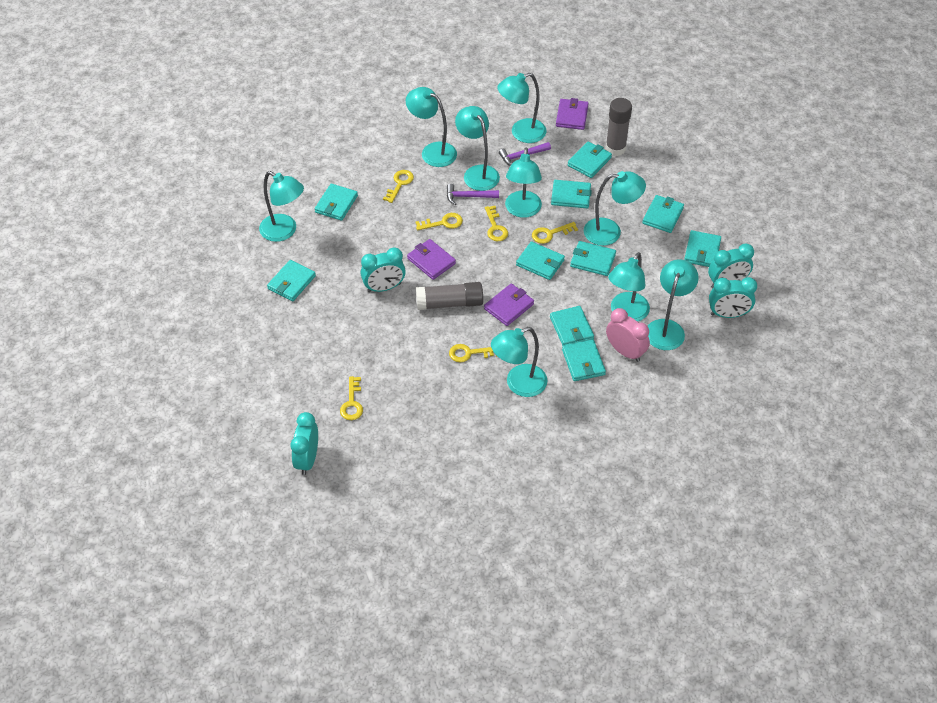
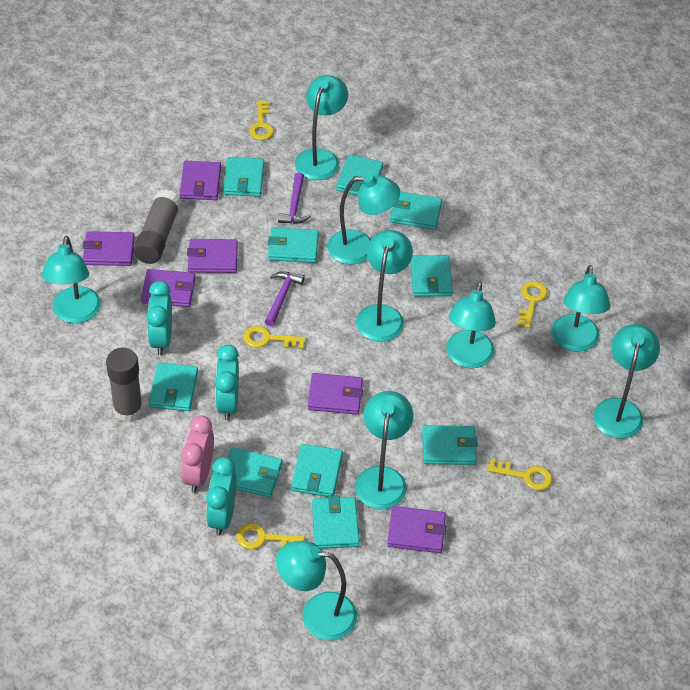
purple wallet: 3 -> 6
turquoise clock: 4 -> 3
yellow key: 6 -> 5

